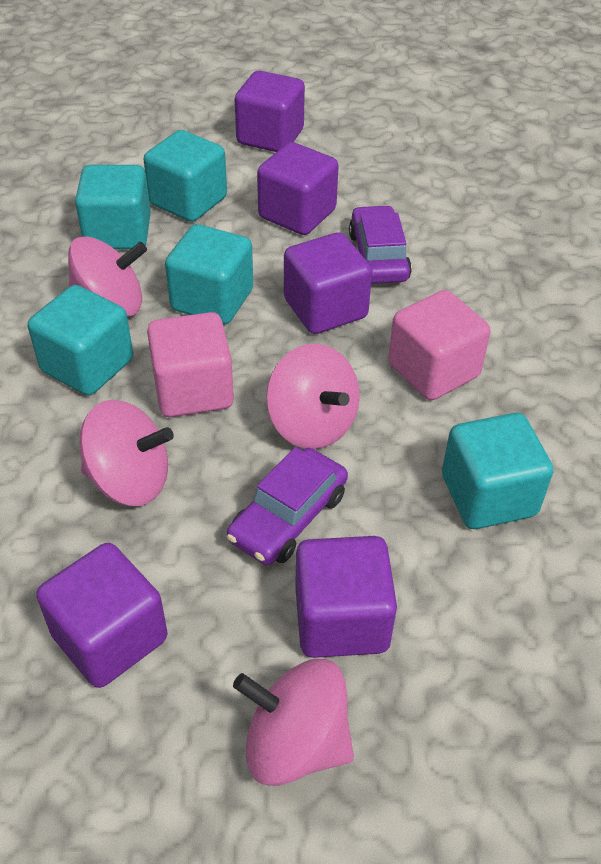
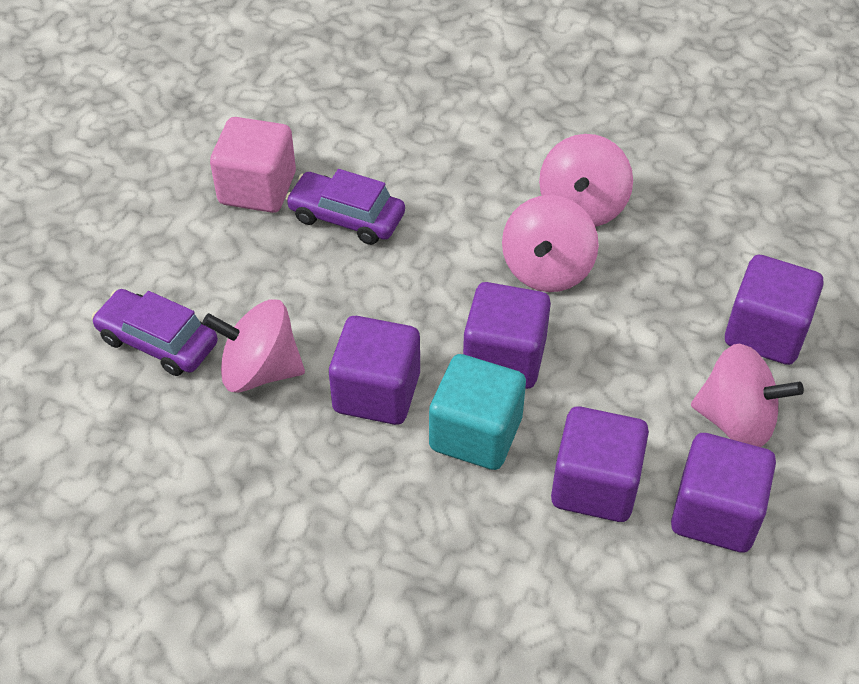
pink cube: 2 -> 1
turquoise cube: 5 -> 1

